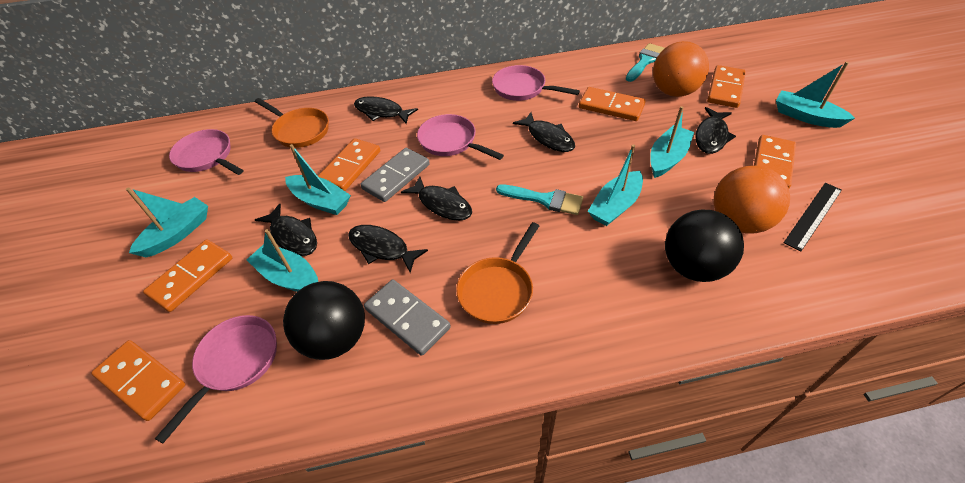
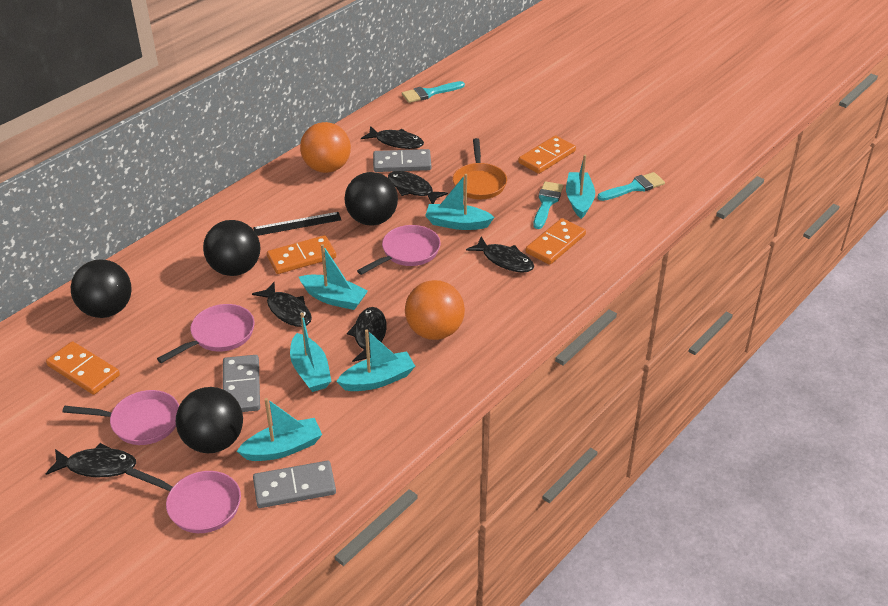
black ball: 2 -> 4
grey domino: 2 -> 3
orange domino: 6 -> 4
orange pan: 2 -> 1
turquoise brush: 2 -> 3

